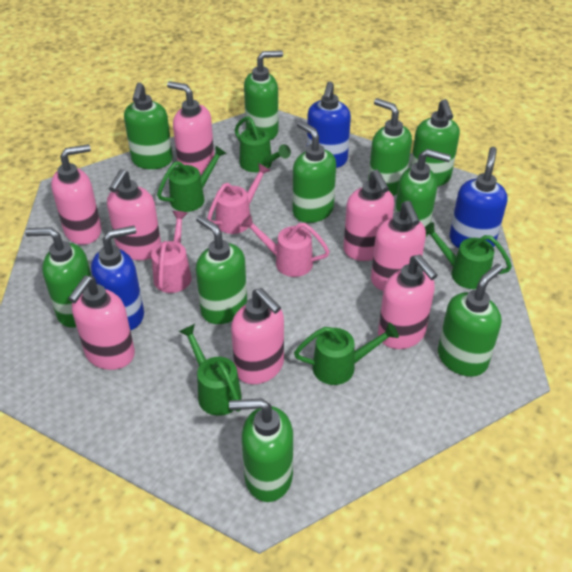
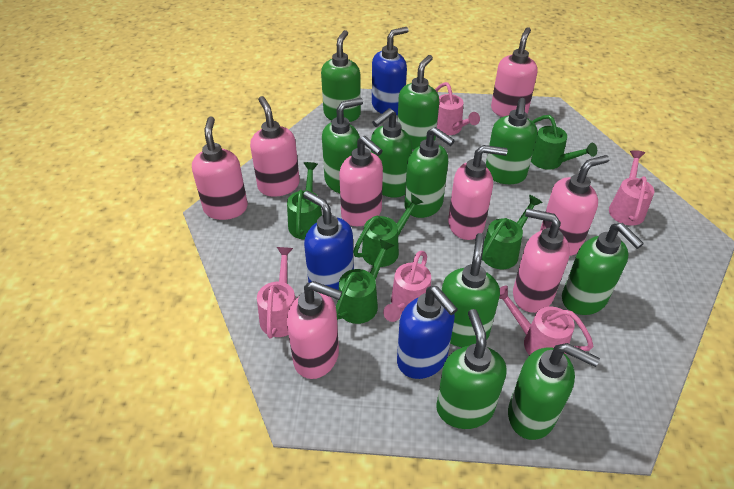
pink watering can: 3 -> 5

